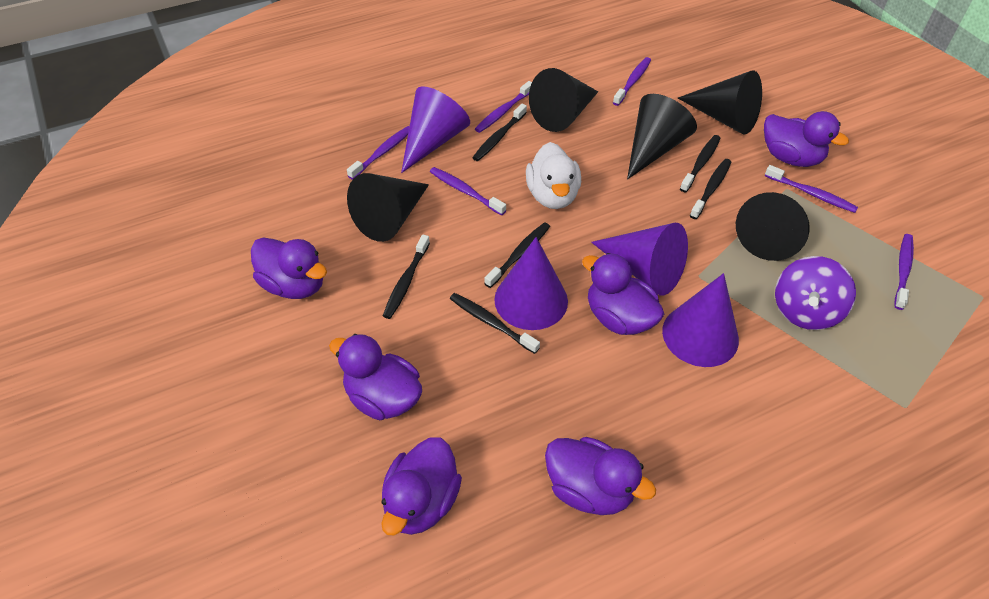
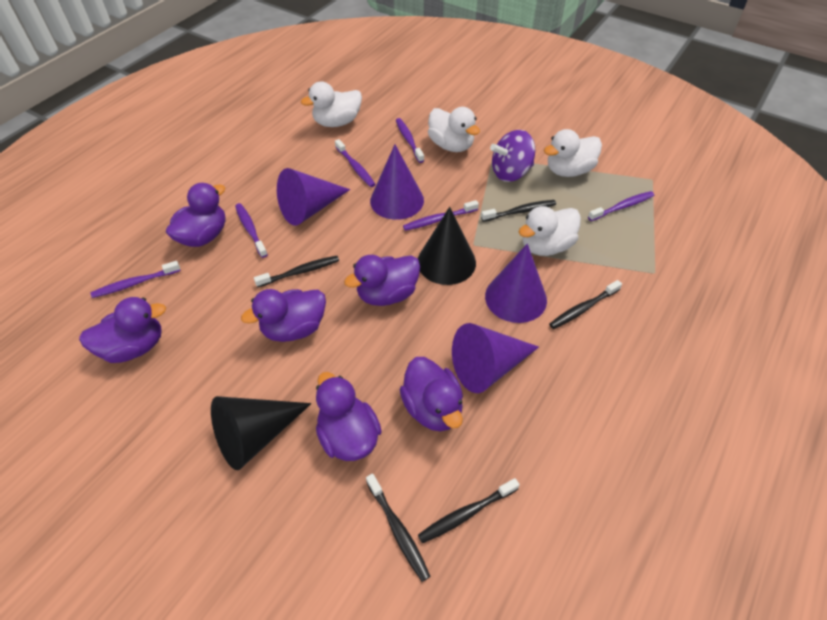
black cone: 5 -> 2
black toothbrush: 6 -> 5
white duck: 1 -> 4

